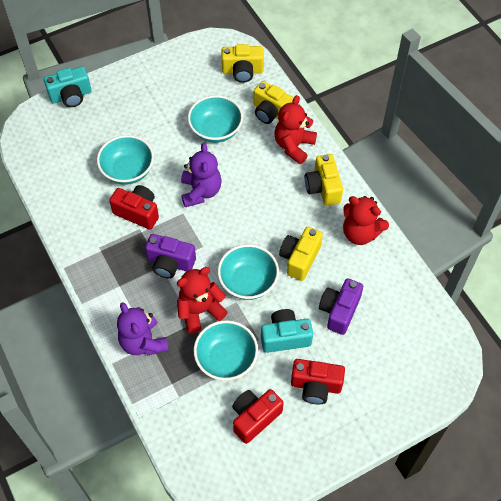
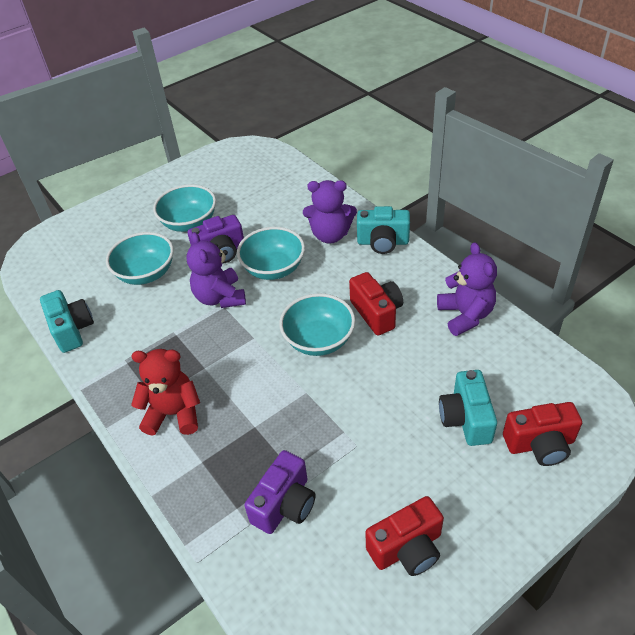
purple teddy bear: 2 -> 3
red teddy bear: 3 -> 1
turquoise camera: 2 -> 3
yellow camera: 4 -> 0

